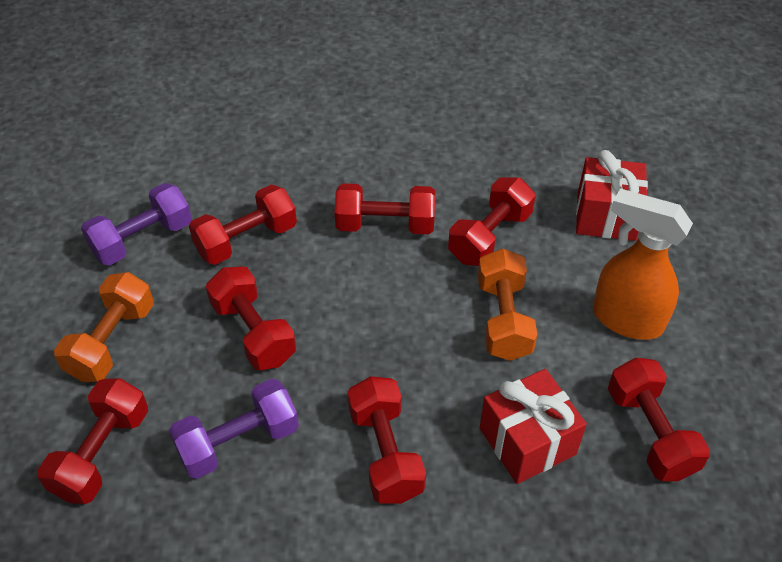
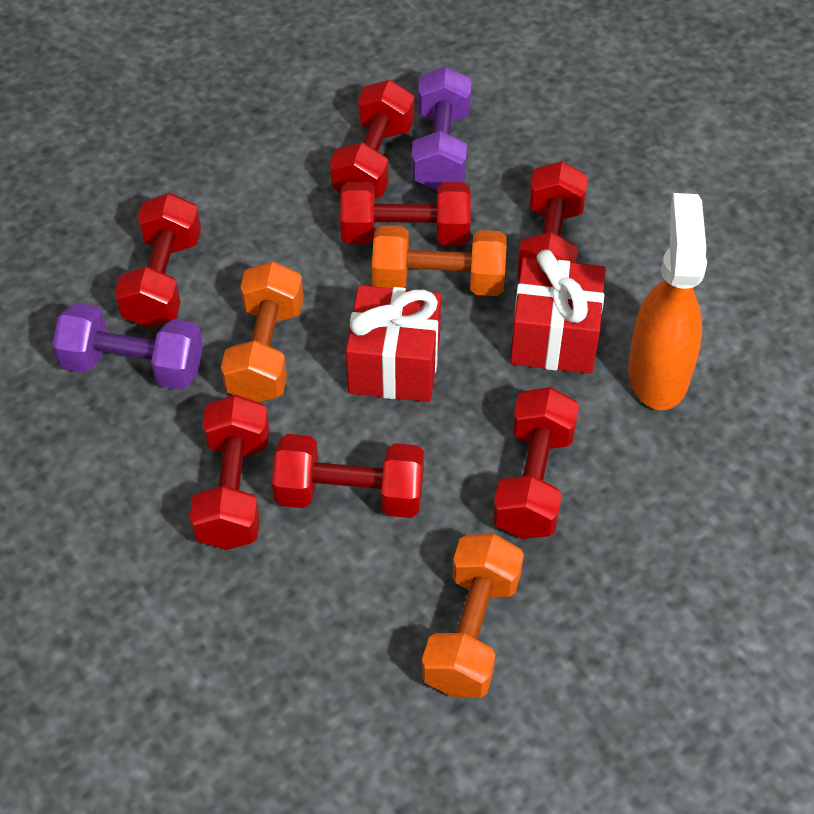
orange dumbbell: 2 -> 3

